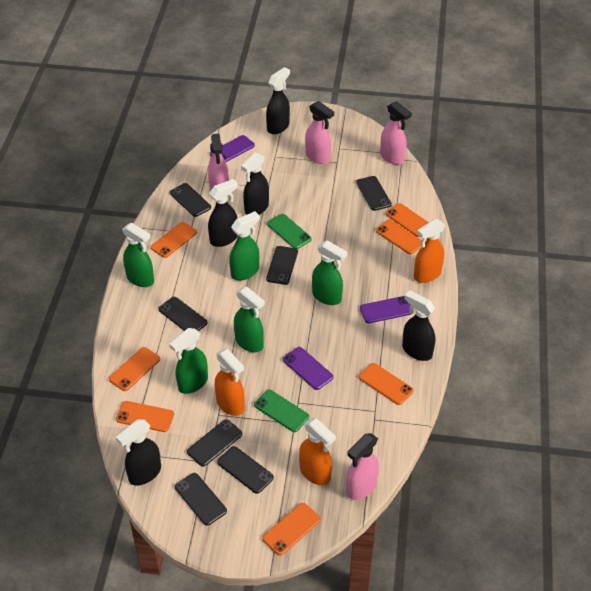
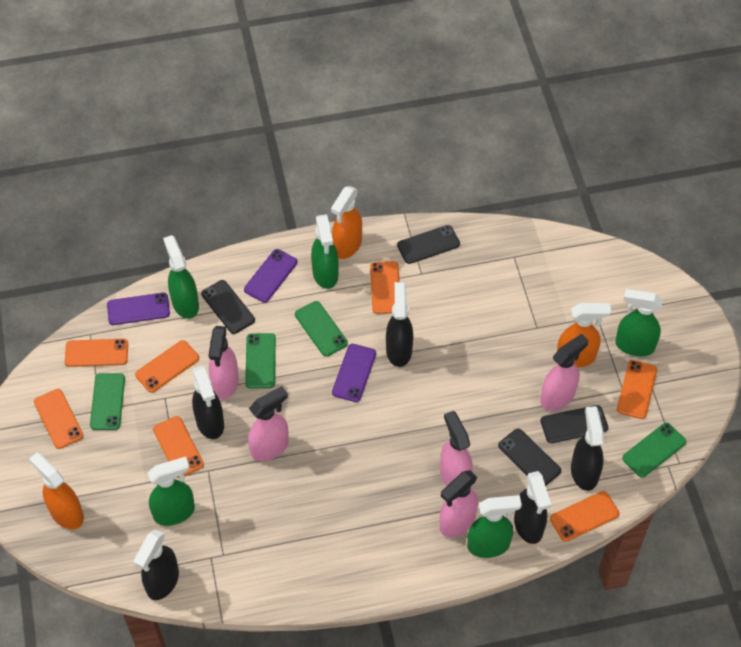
black phone: 7 -> 4
green phone: 2 -> 4
pink spray bottle: 4 -> 5

